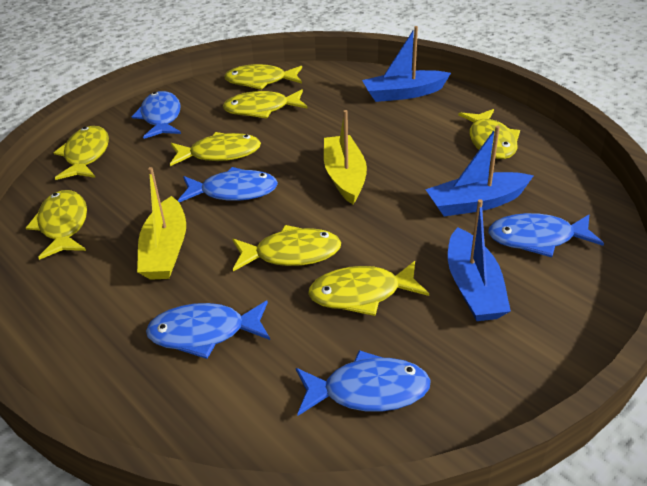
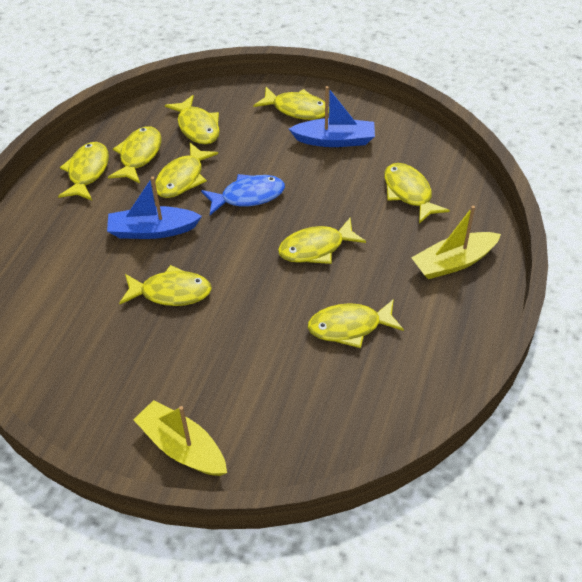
blue boat: 3 -> 2
blue fish: 5 -> 1
yellow fish: 8 -> 9

